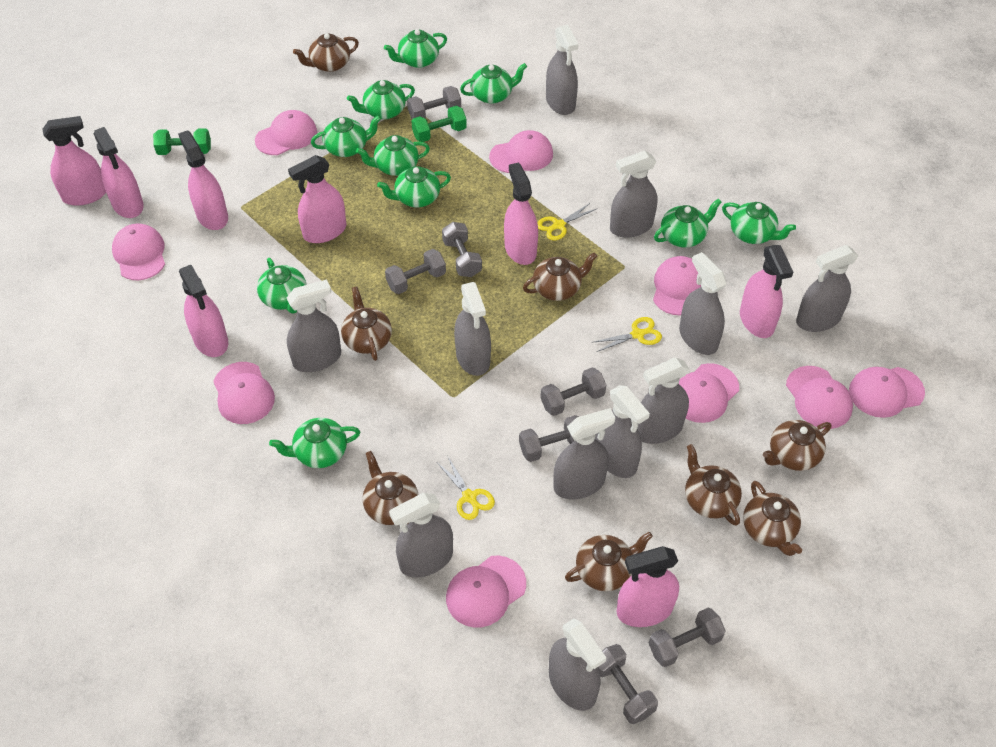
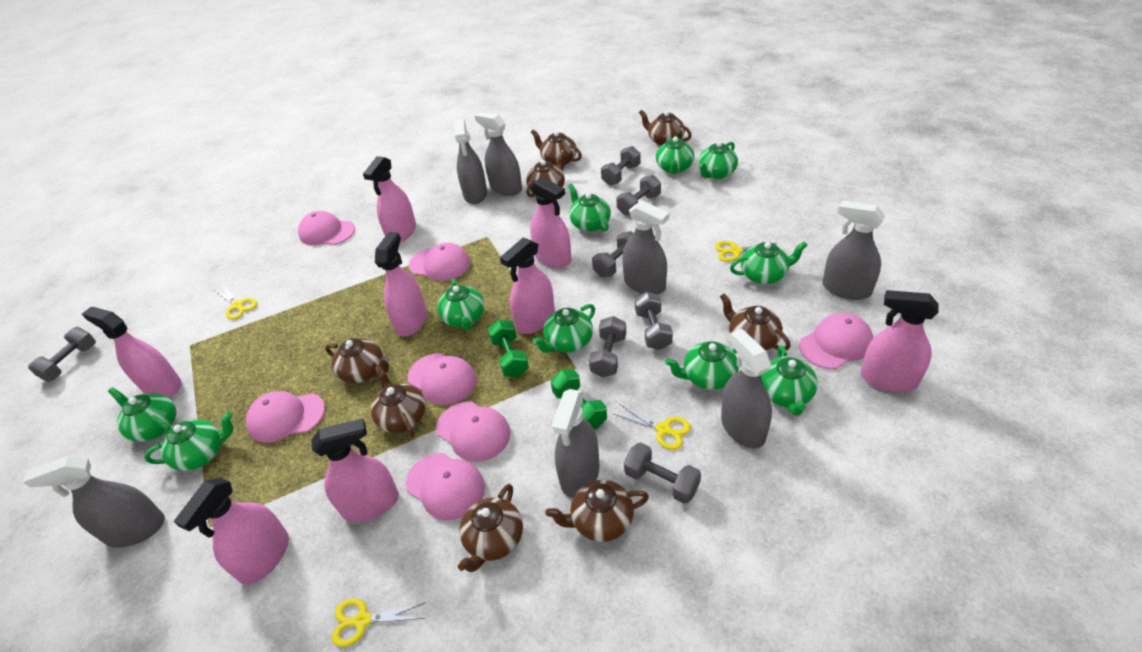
grey spray bottle: 11 -> 7
pink cap: 9 -> 7
yellow scissors: 3 -> 4

